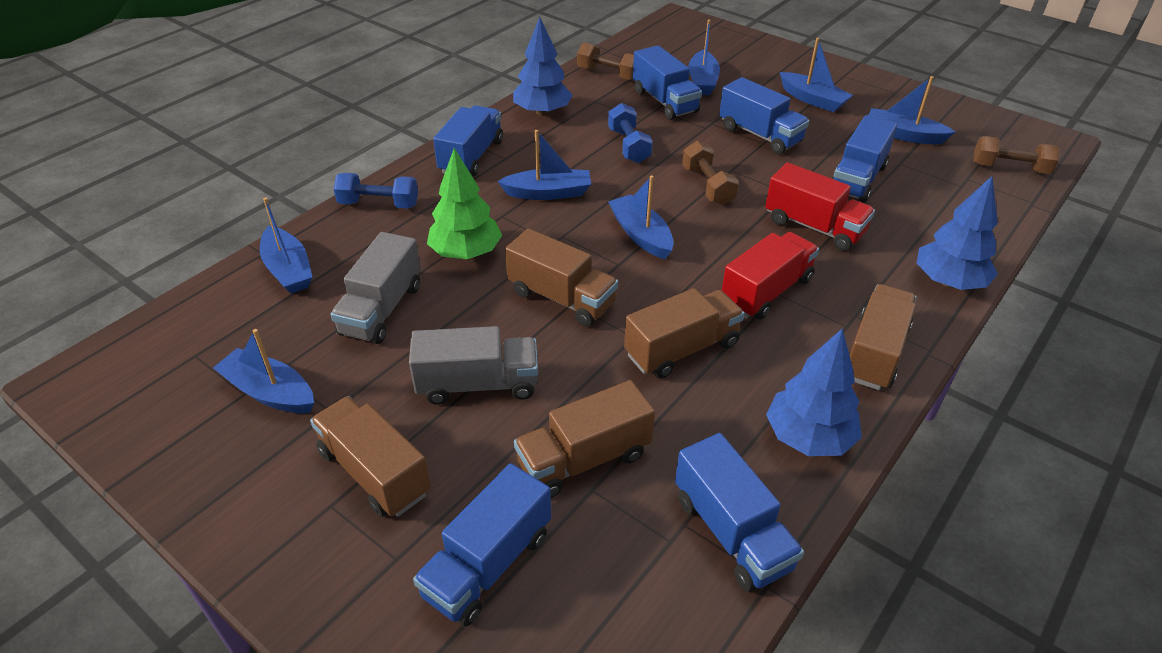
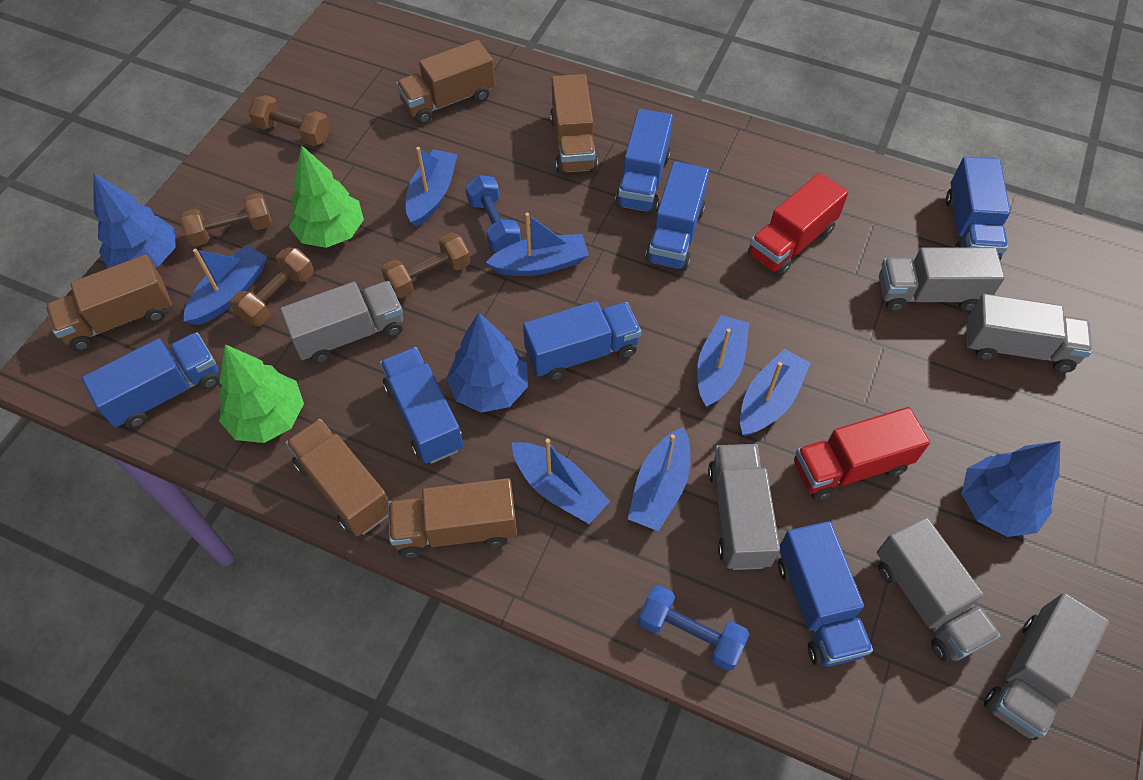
blue truck: 6 -> 7
brown dumbbell: 3 -> 4
green tree: 1 -> 2
grey truck: 2 -> 6

